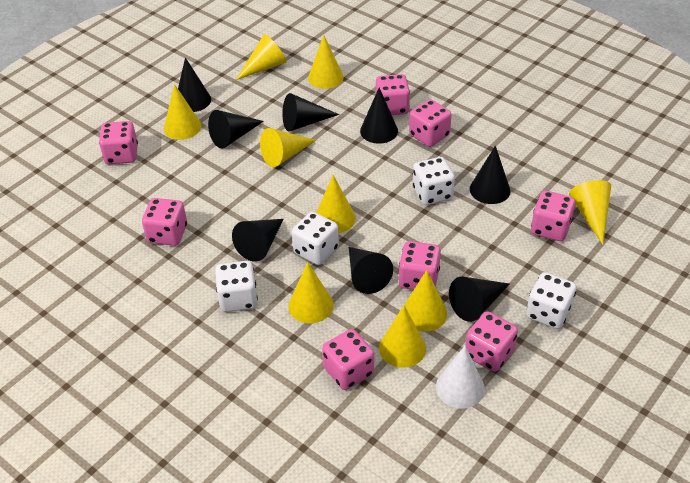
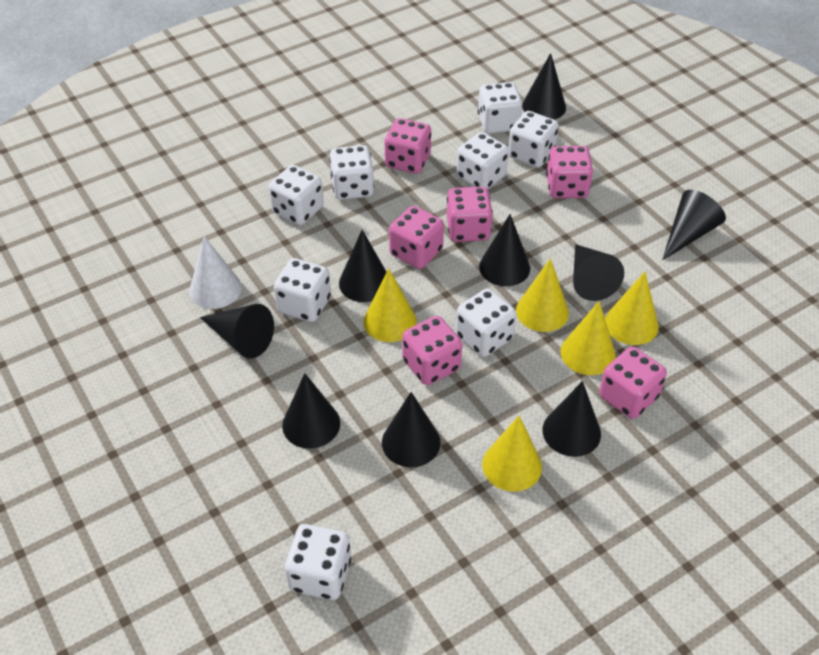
black cone: 8 -> 9
pink dice: 8 -> 6
white dice: 4 -> 8
yellow cone: 9 -> 5

